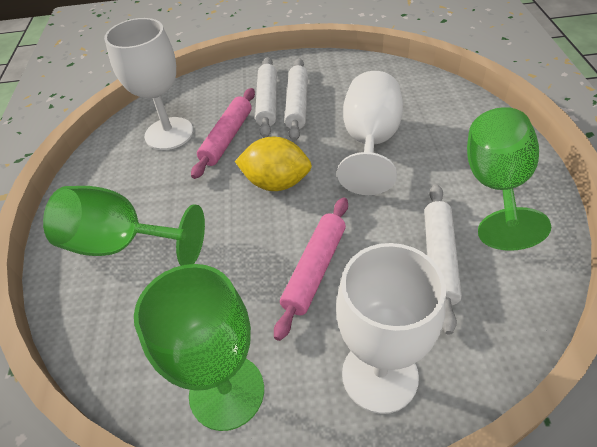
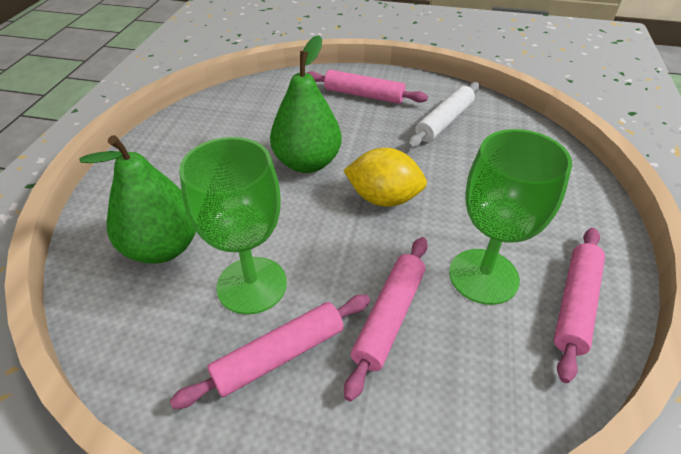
green goblet: 3 -> 2
green pear: 0 -> 2
pink rolling pin: 2 -> 4
white goblet: 3 -> 0
white rolling pin: 3 -> 1

